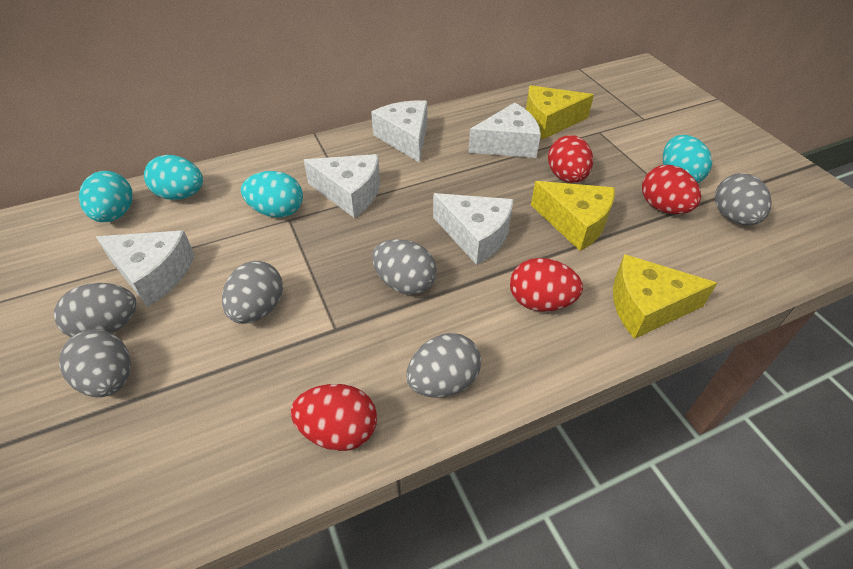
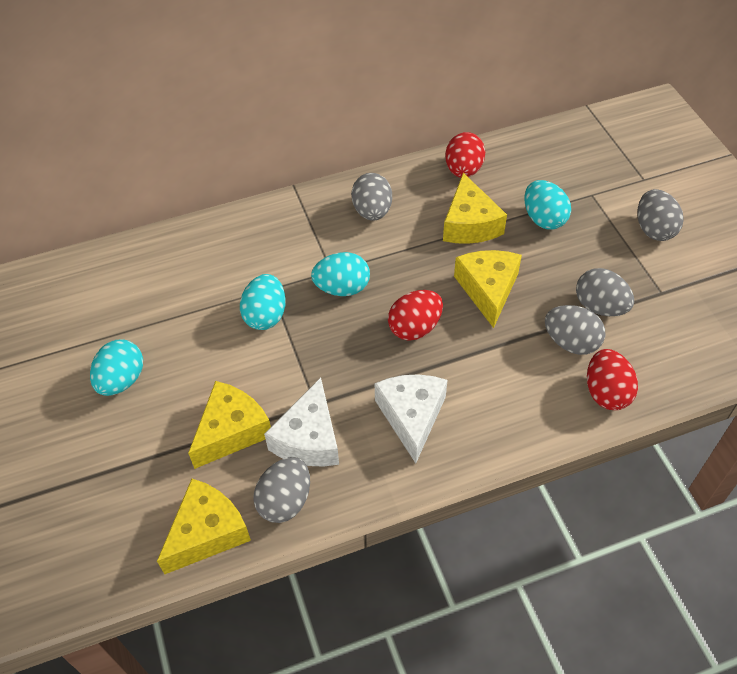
grey egg: 6 -> 5
red egg: 4 -> 3
white cheese: 5 -> 2
yellow cheese: 3 -> 4

